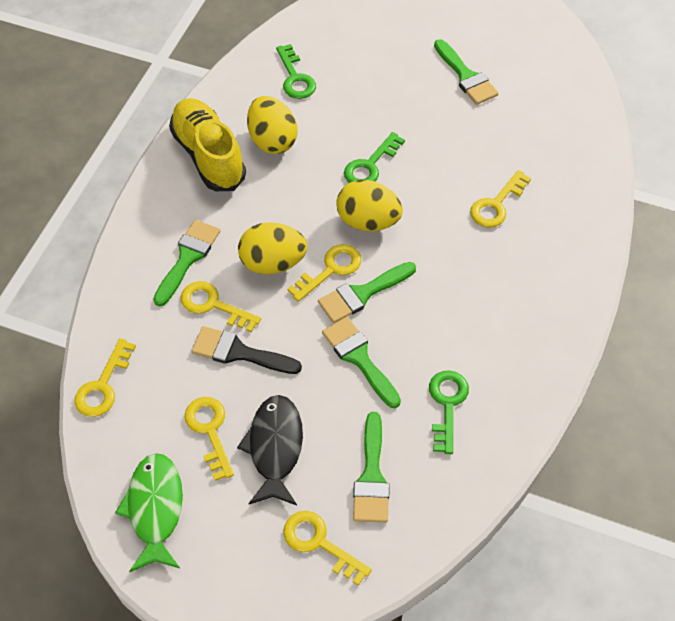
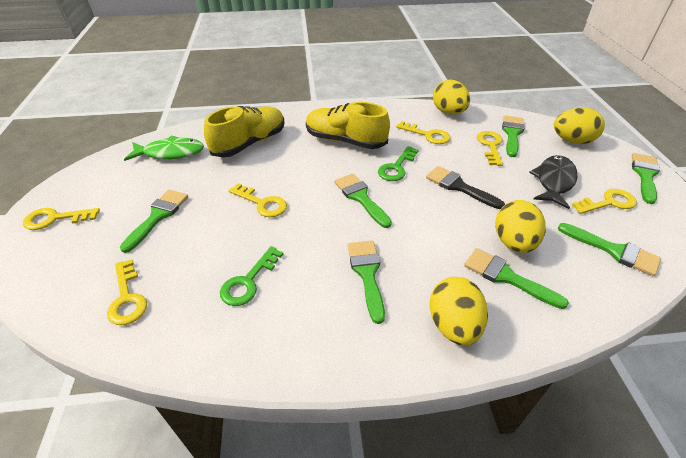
green brush: 5 -> 7
green key: 3 -> 2
yellow egg: 3 -> 4
yellow shoe: 1 -> 2

